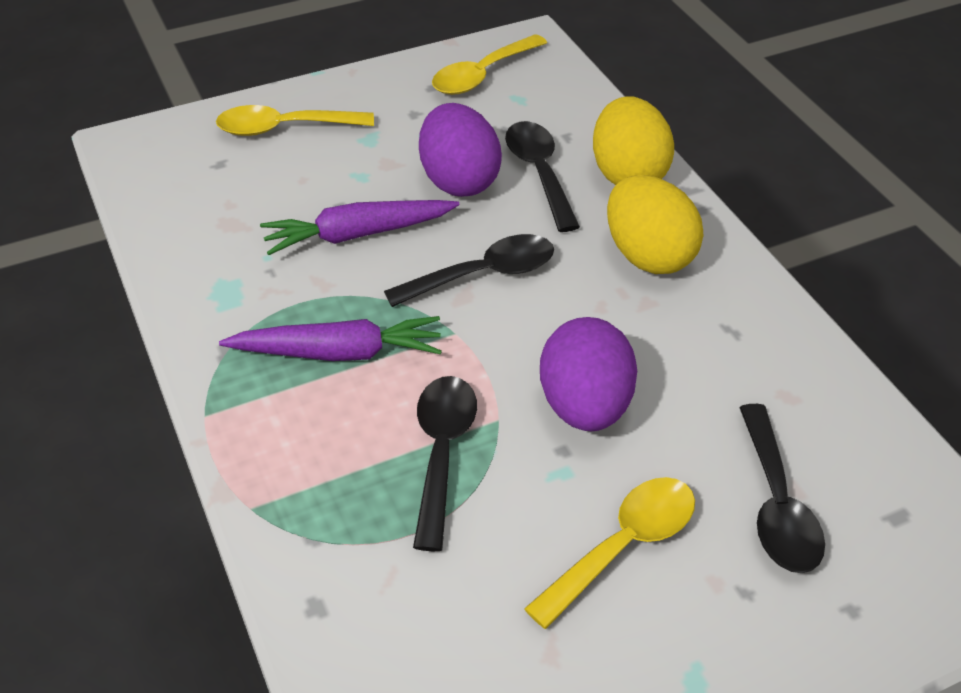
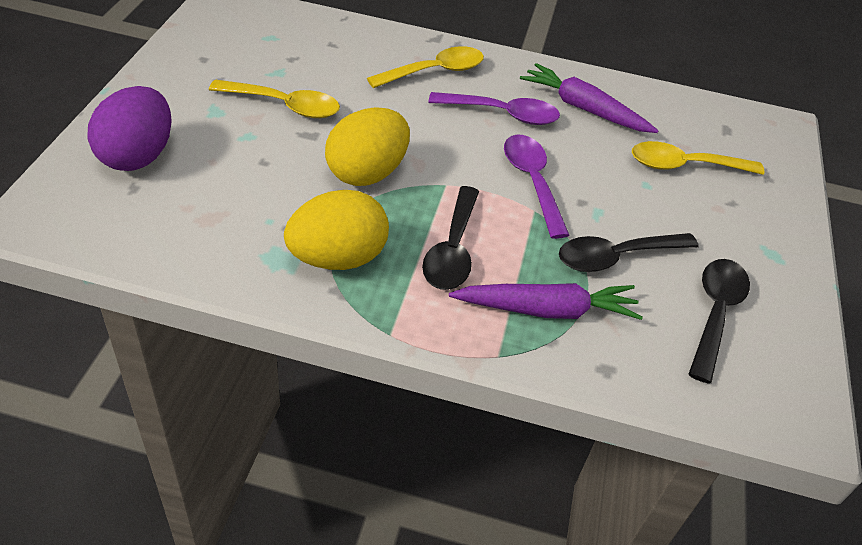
black spoon: 4 -> 3
purple egg: 2 -> 1
purple spoon: 0 -> 2

